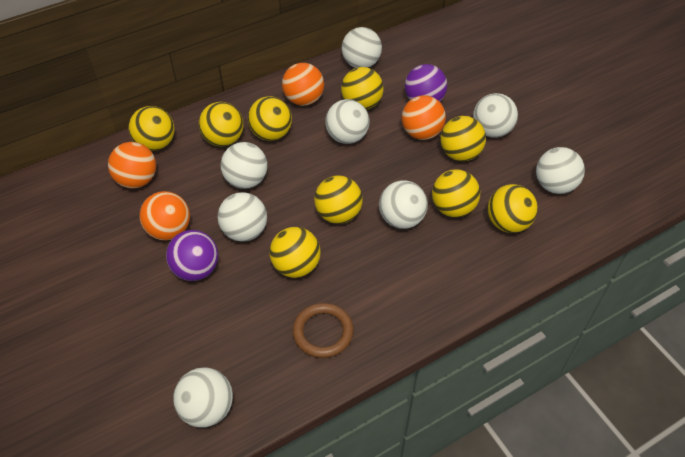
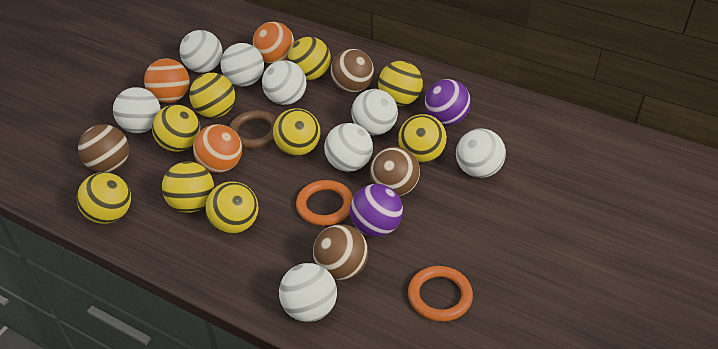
brown ball: 0 -> 4
orange ball: 4 -> 3
orange ring: 0 -> 2

